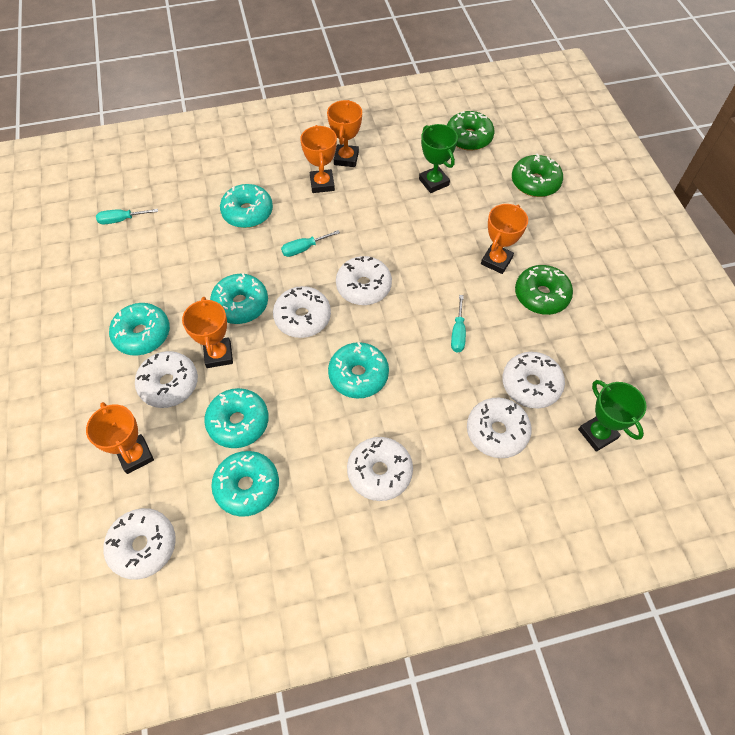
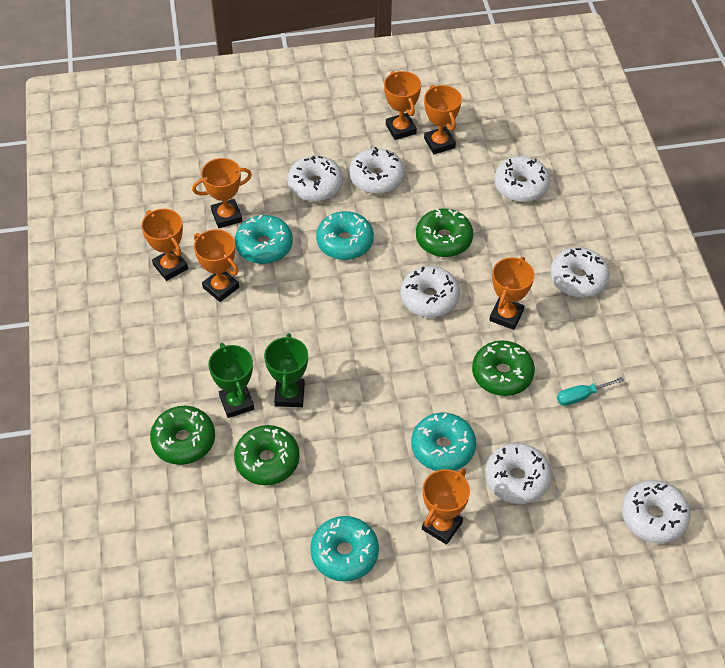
green donut: 3 -> 4
orange trophy: 5 -> 7
turquoise donut: 6 -> 4
turquoise screwdriver: 3 -> 1

